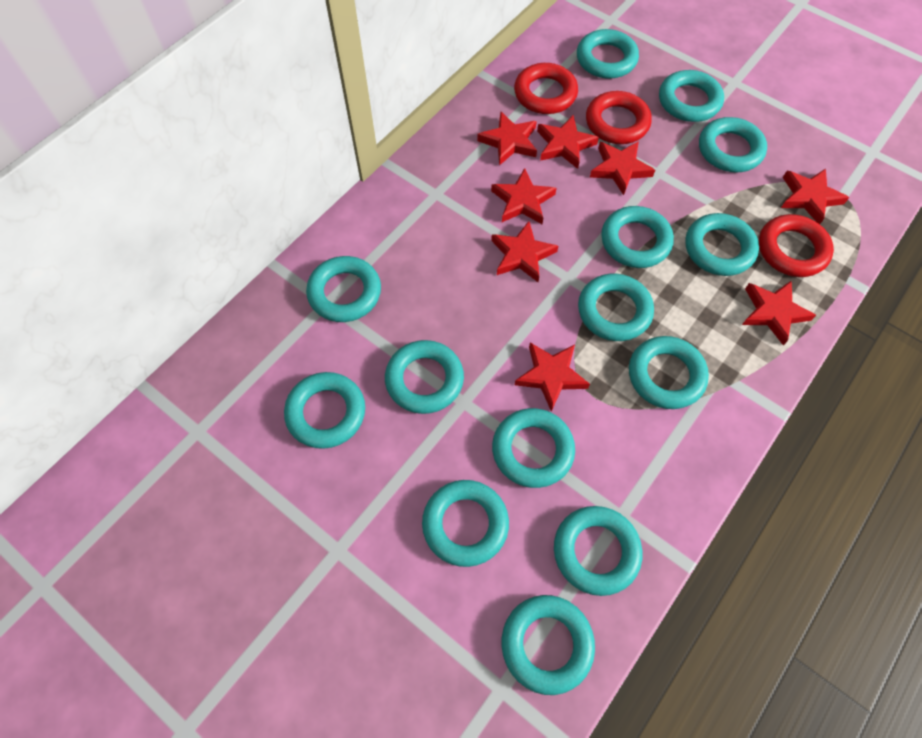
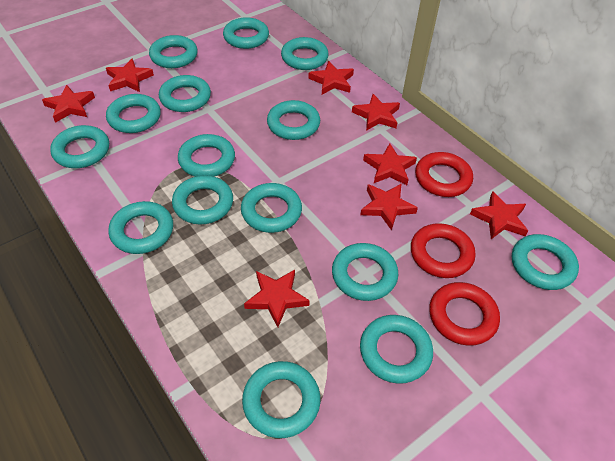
turquoise ring: 14 -> 15

